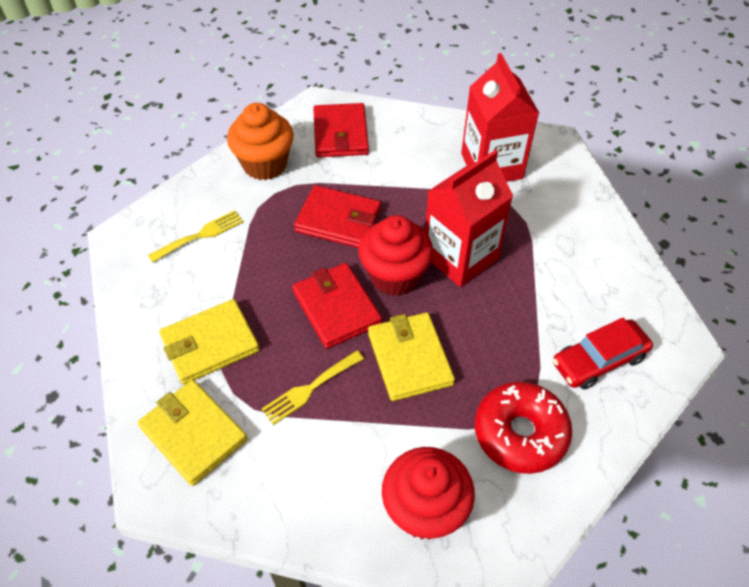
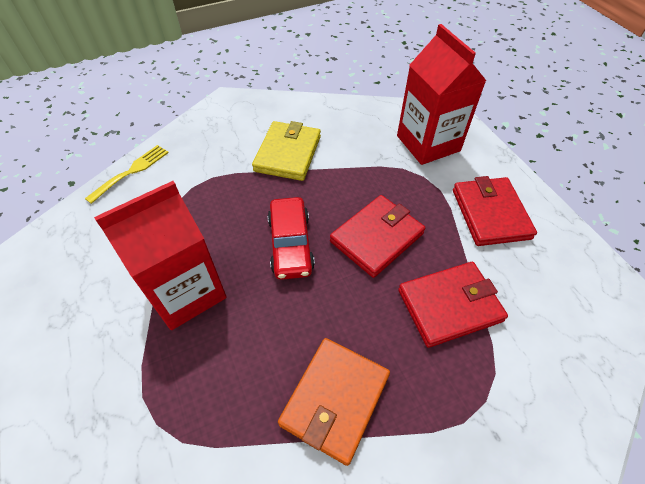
orange cupcake: 1 -> 0
orange wallet: 0 -> 1
red cupcake: 2 -> 0
red donut: 1 -> 0
yellow fork: 2 -> 1
yellow wallet: 3 -> 1

